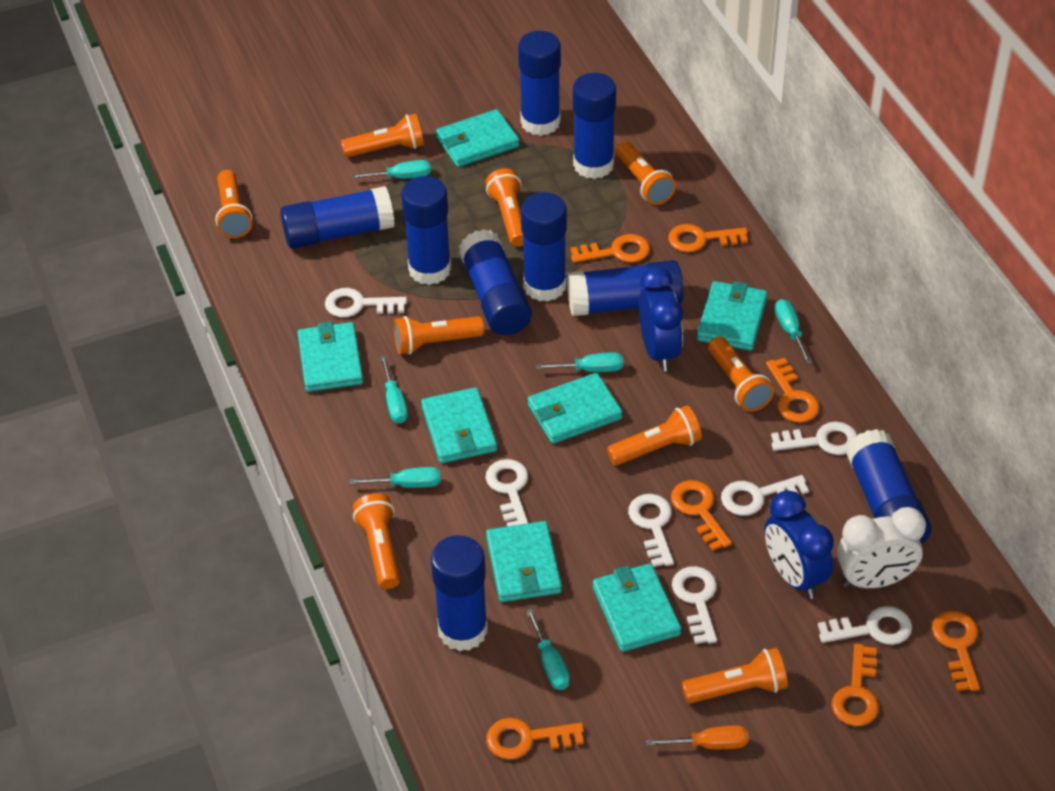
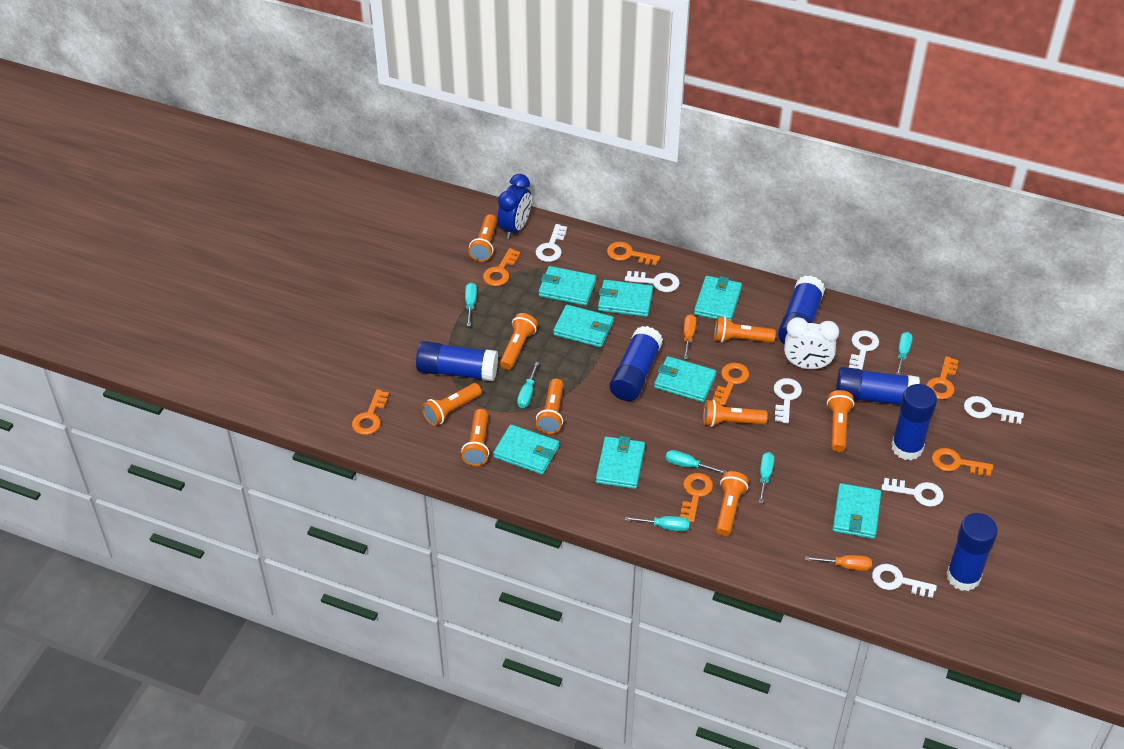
blue clock: 2 -> 1
blue glue stick: 9 -> 6
orange screwdriver: 1 -> 2
turquoise wallet: 7 -> 8

